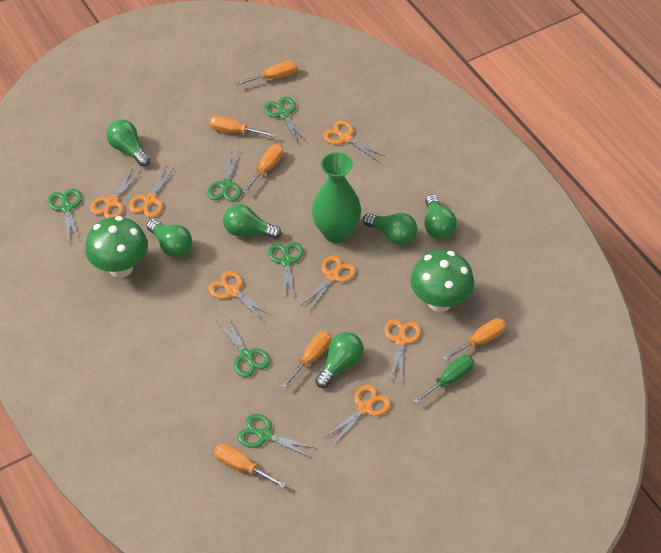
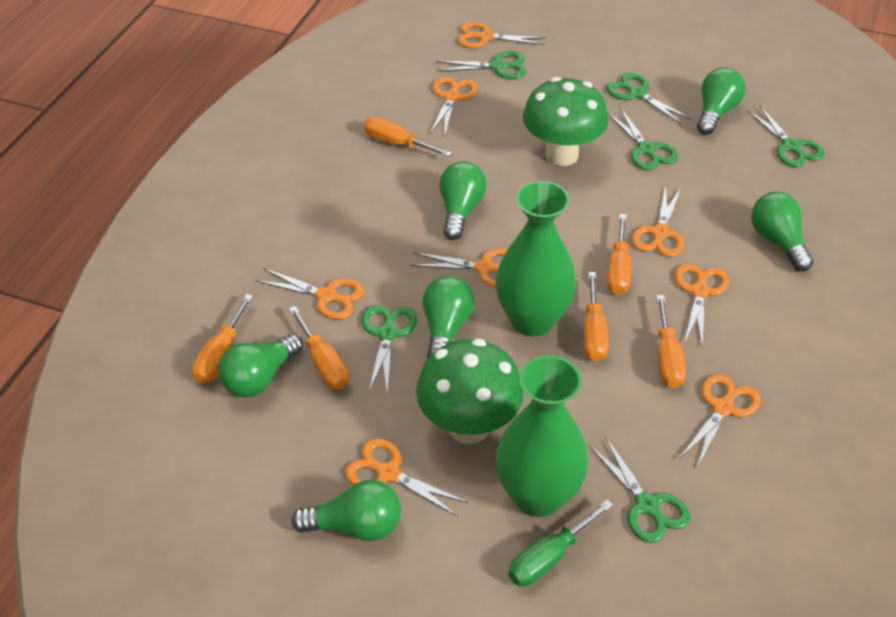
green vase: 1 -> 2
orange scissors: 7 -> 8

